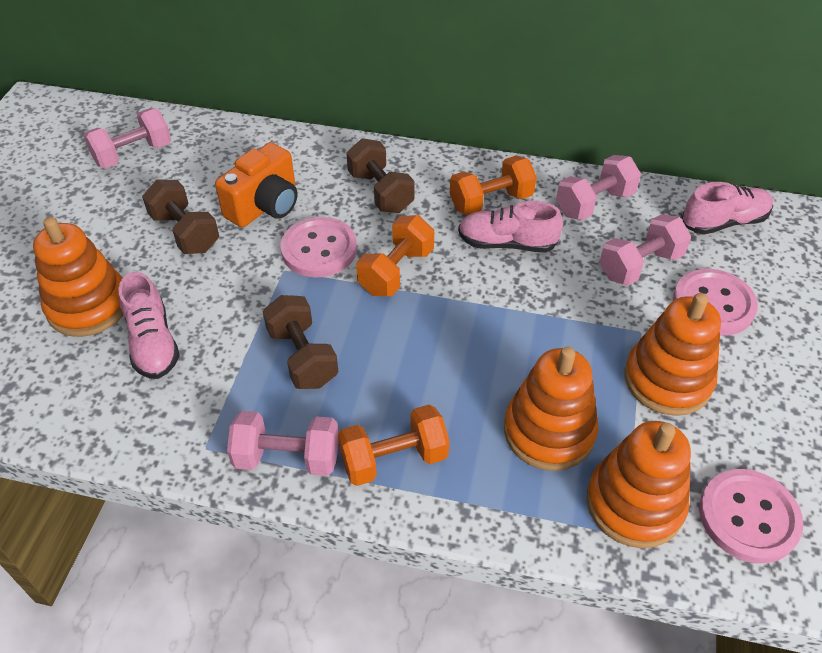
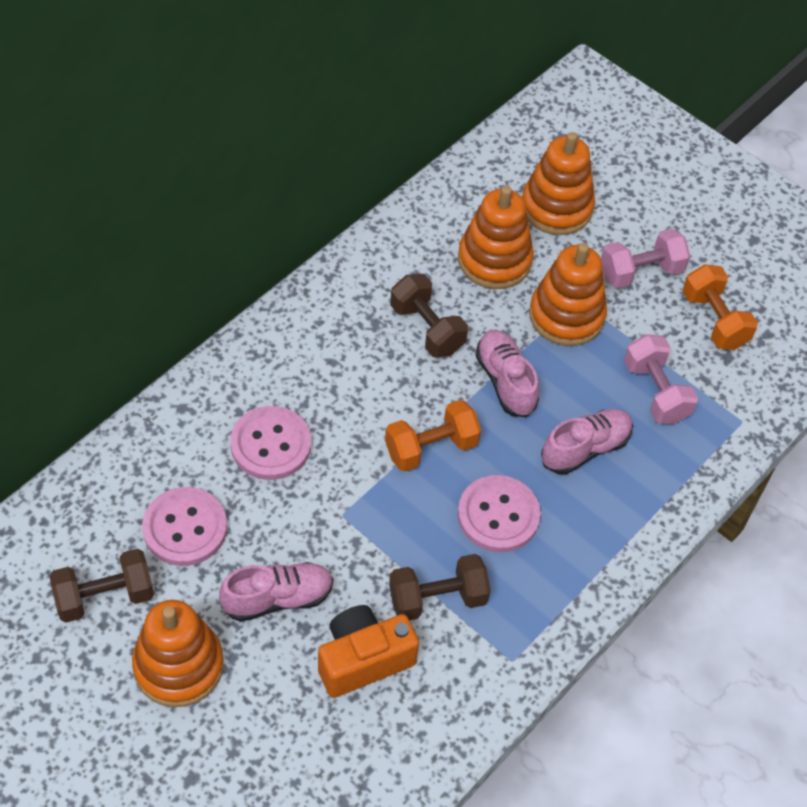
orange dumbbell: 3 -> 2
pink dumbbell: 4 -> 2

